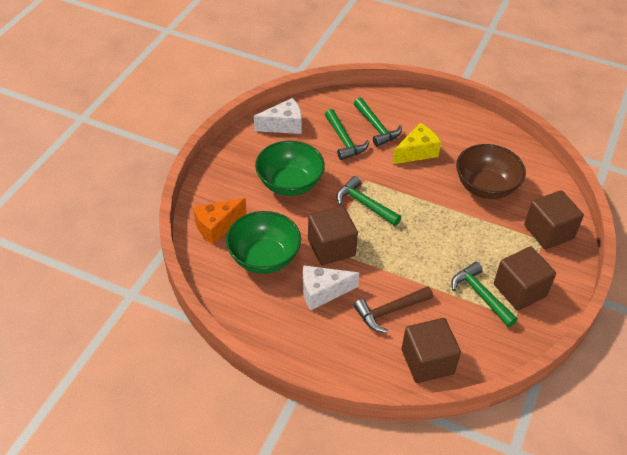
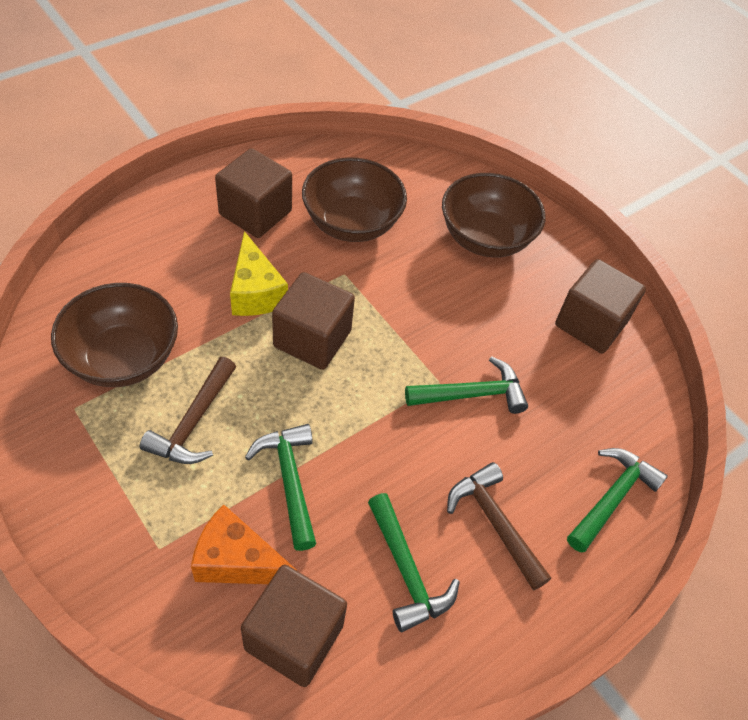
brown bowl: 1 -> 3
brown hammer: 1 -> 2
green bowl: 2 -> 0
white cheese: 2 -> 0

